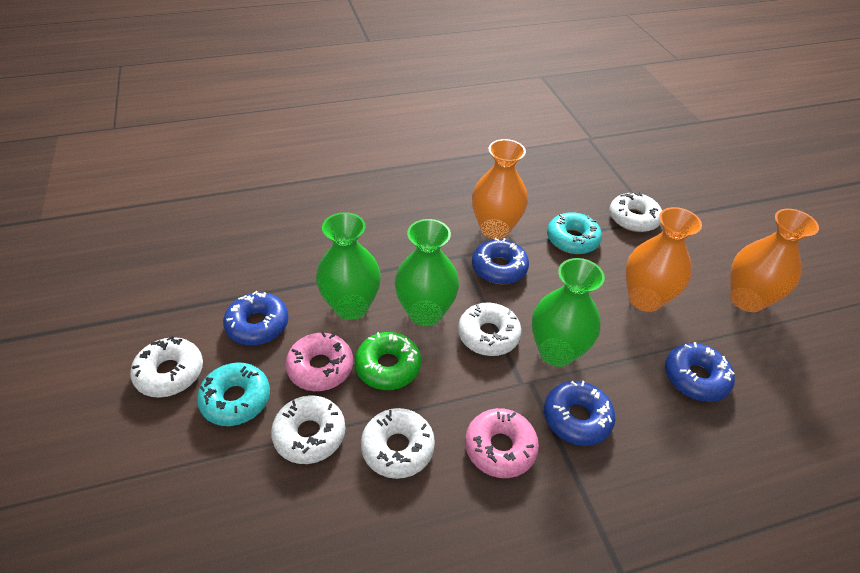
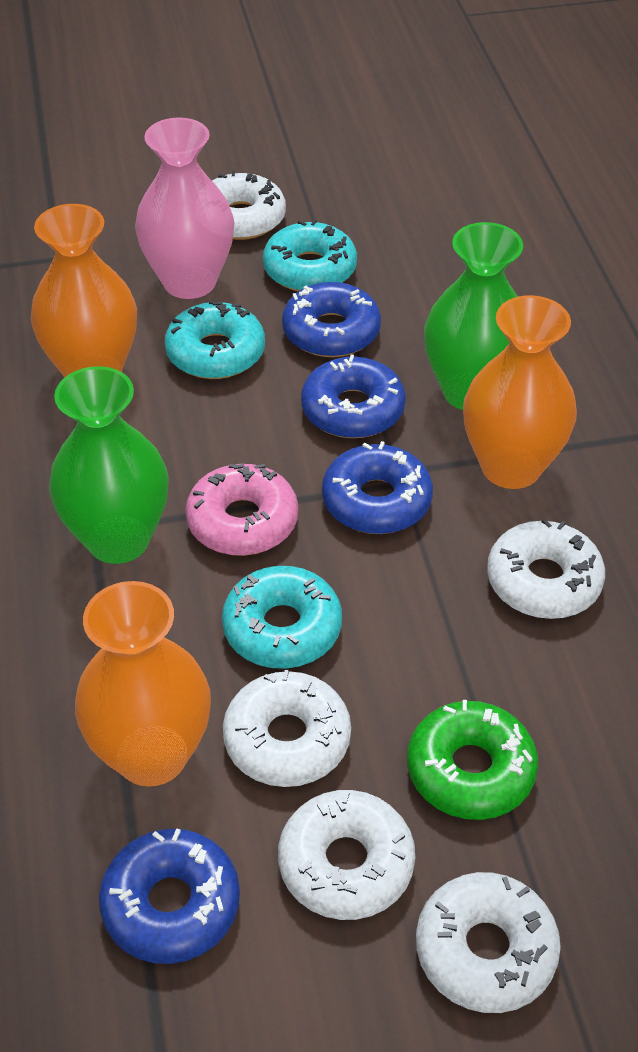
green vase: 3 -> 2
pink donut: 2 -> 1
pink vase: 0 -> 1
turquoise donut: 2 -> 3

